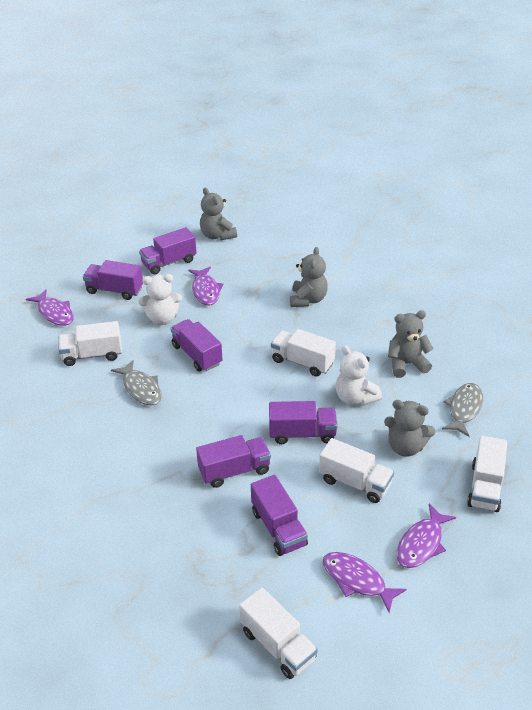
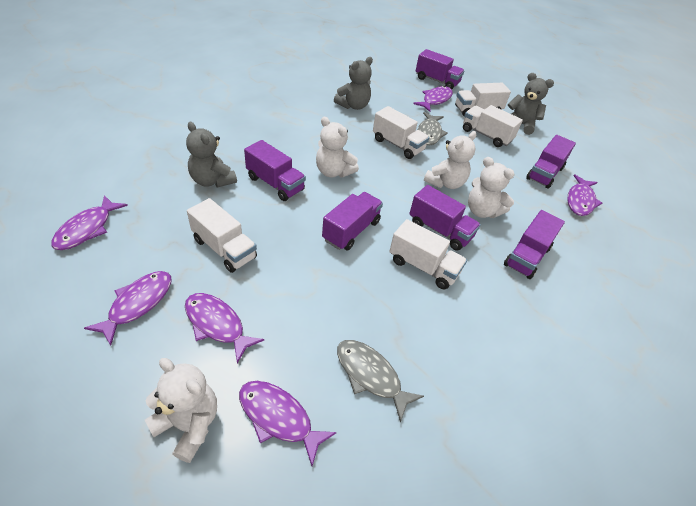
grey teddy bear: 4 -> 3
purple fish: 4 -> 6
white teddy bear: 2 -> 4

